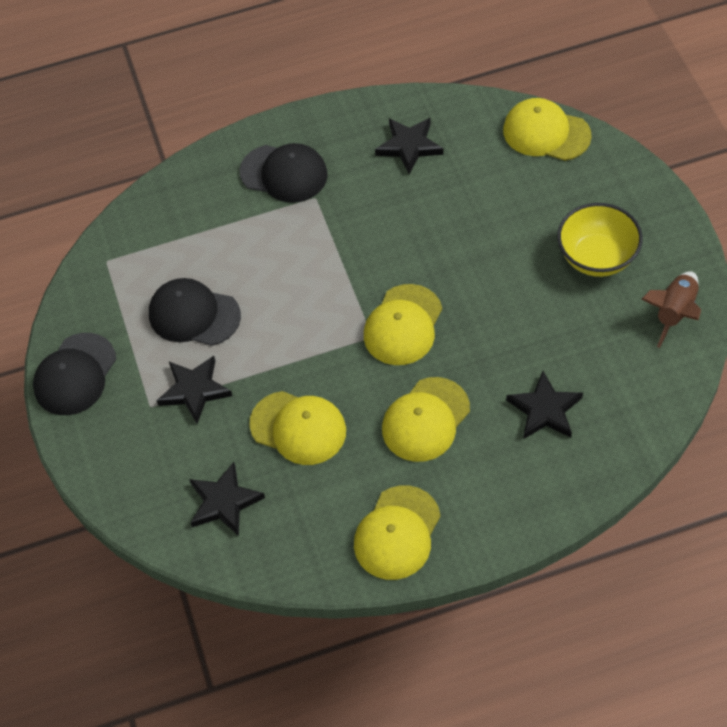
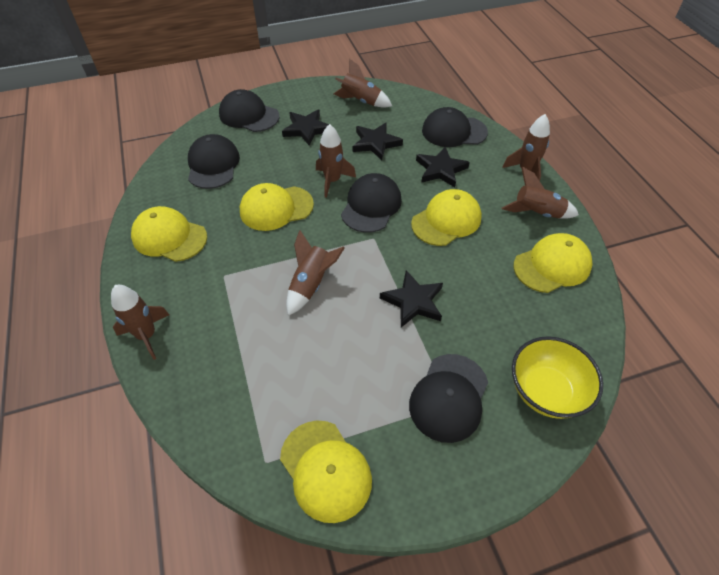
black cap: 3 -> 5
brown rocket: 1 -> 6

